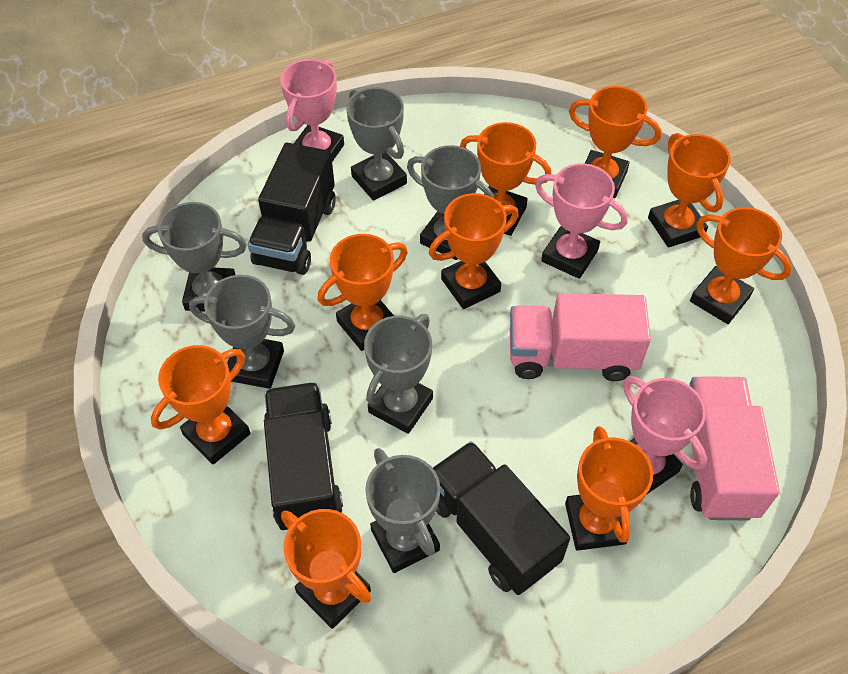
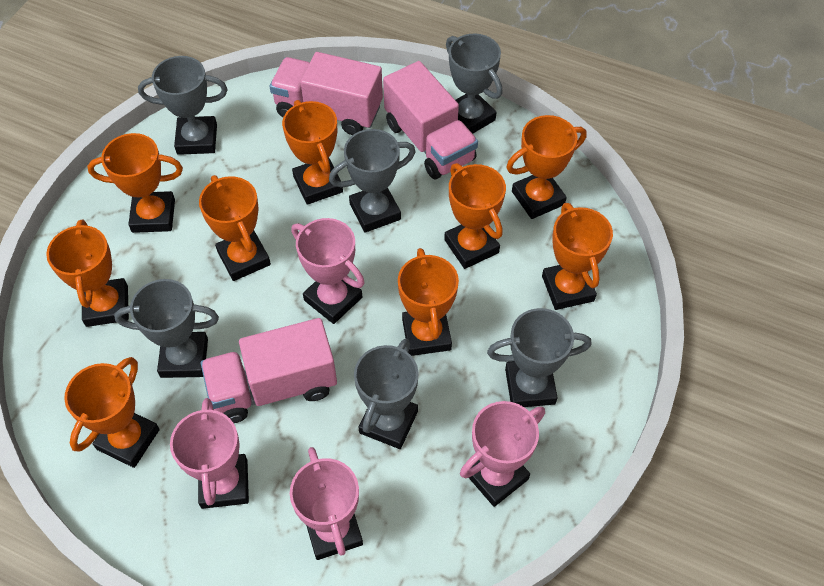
black truck: 3 -> 0
pink trophy: 3 -> 4
pink truck: 2 -> 3

